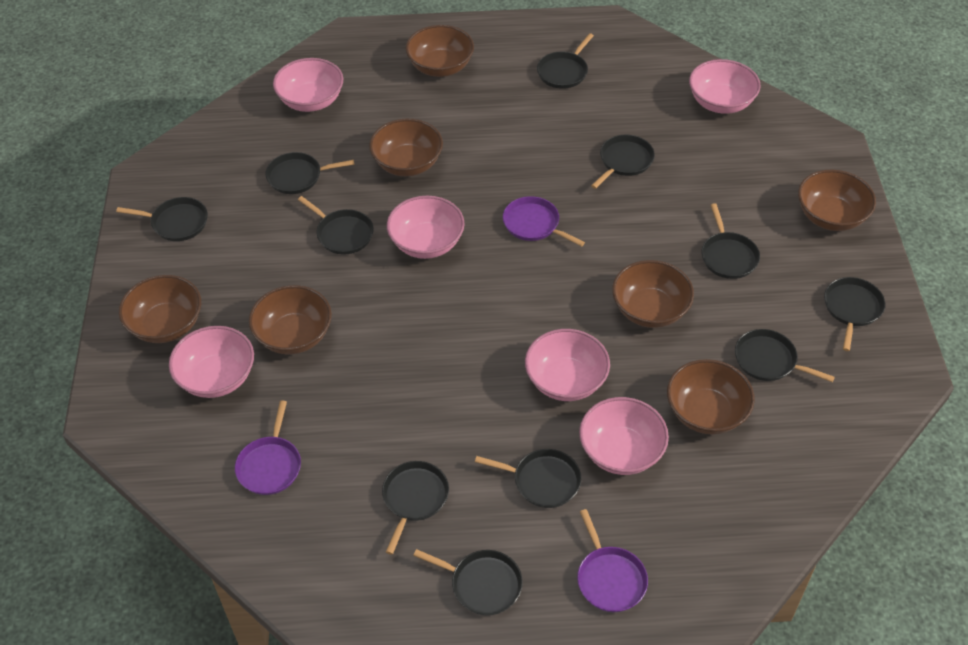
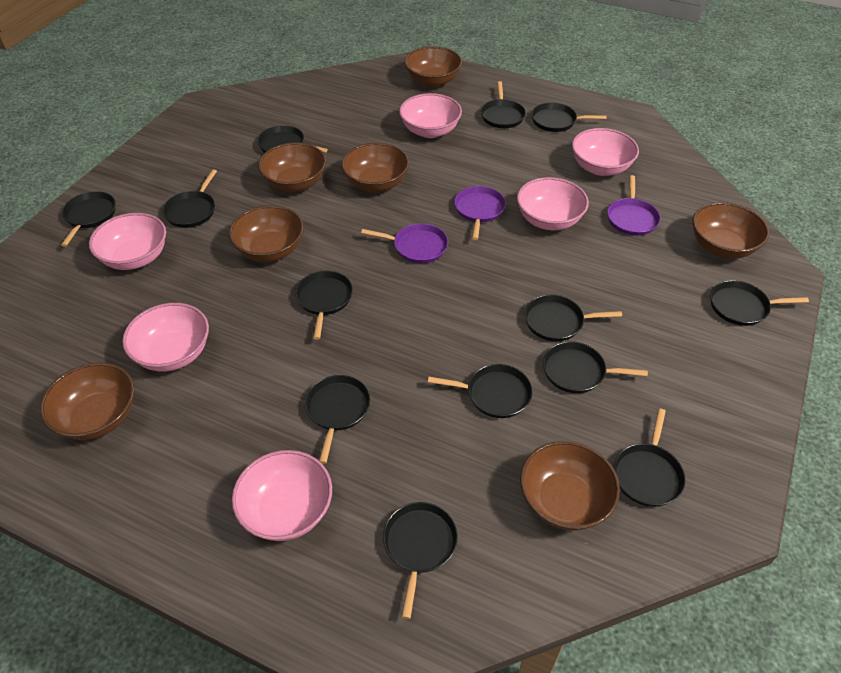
black pan: 11 -> 13

